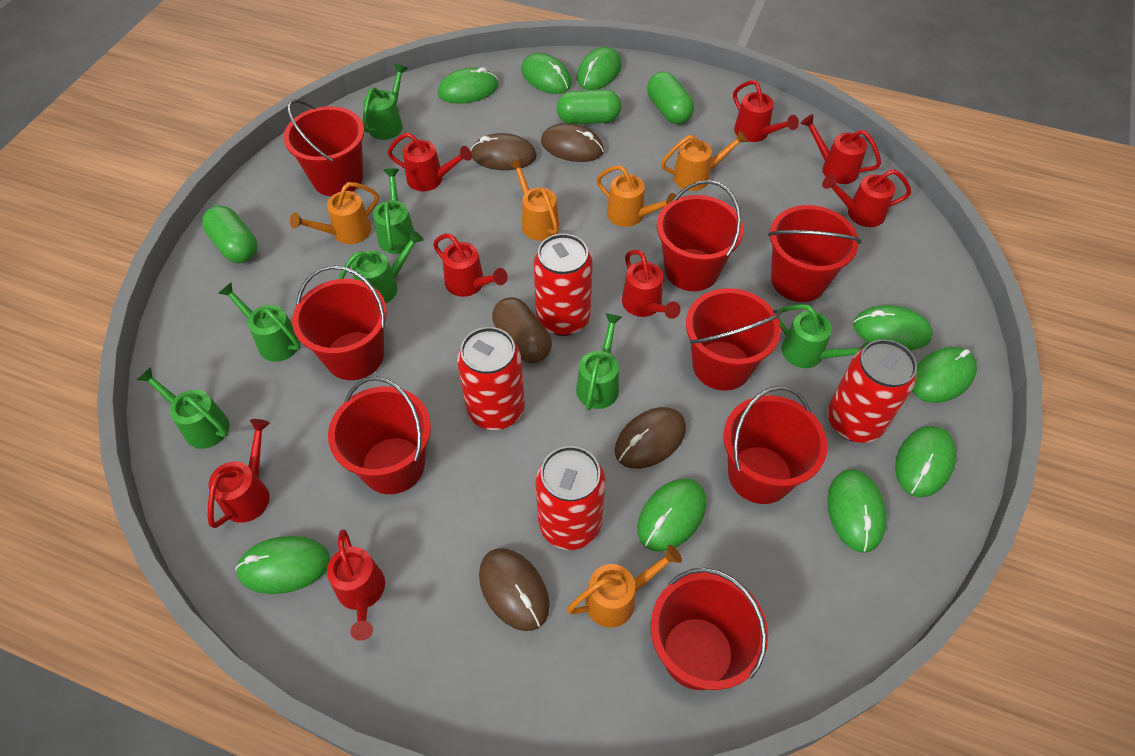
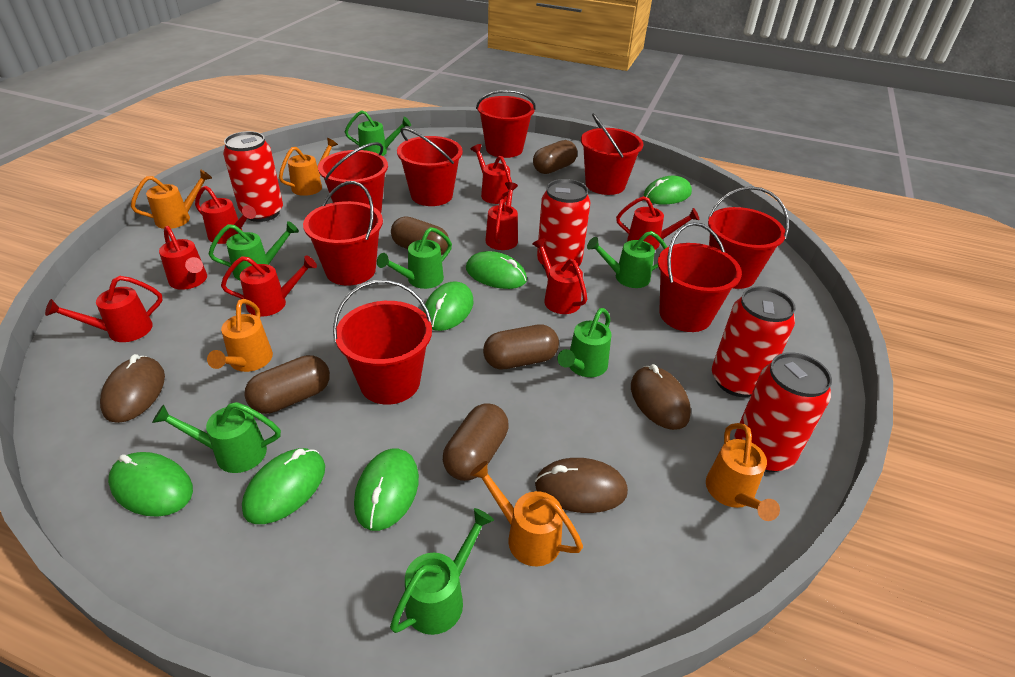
brown capsule: 1 -> 5
brown mouse: 4 -> 3
green capsule: 3 -> 0
green mouse: 9 -> 6

